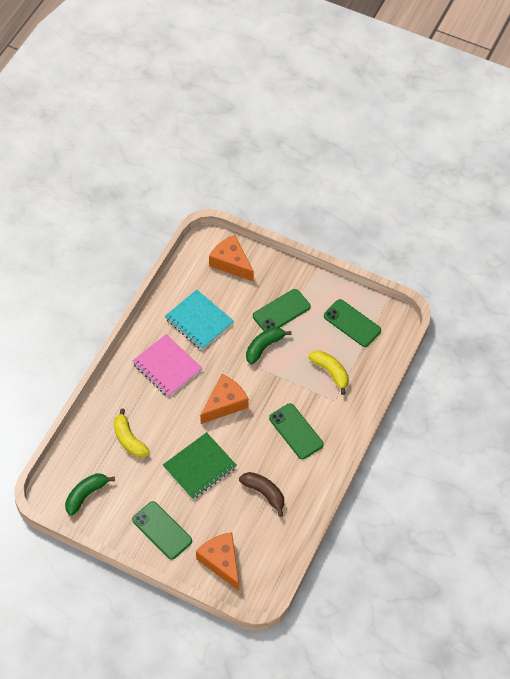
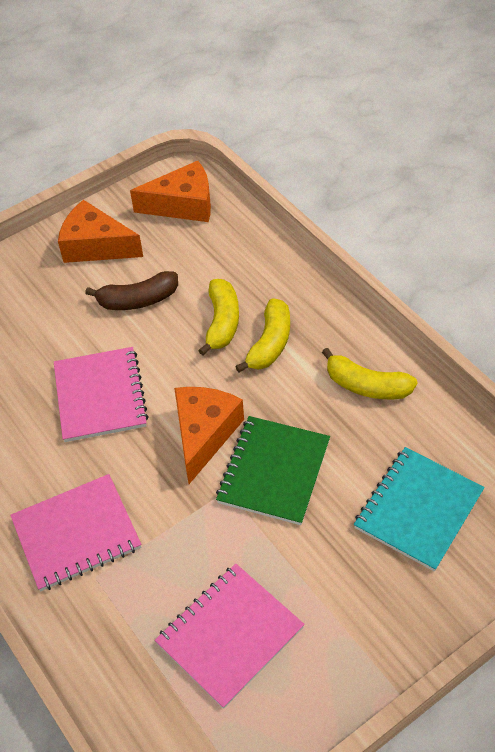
green banana: 2 -> 0
green phone: 4 -> 0
pink notebook: 1 -> 3
yellow banana: 2 -> 3

